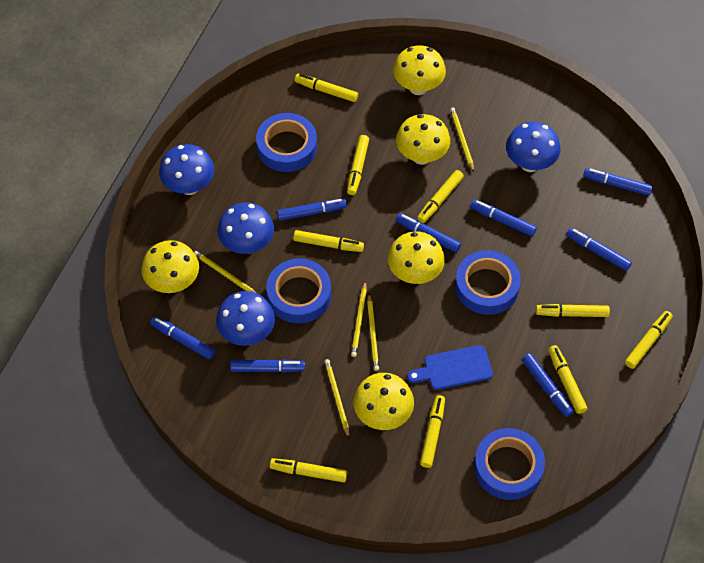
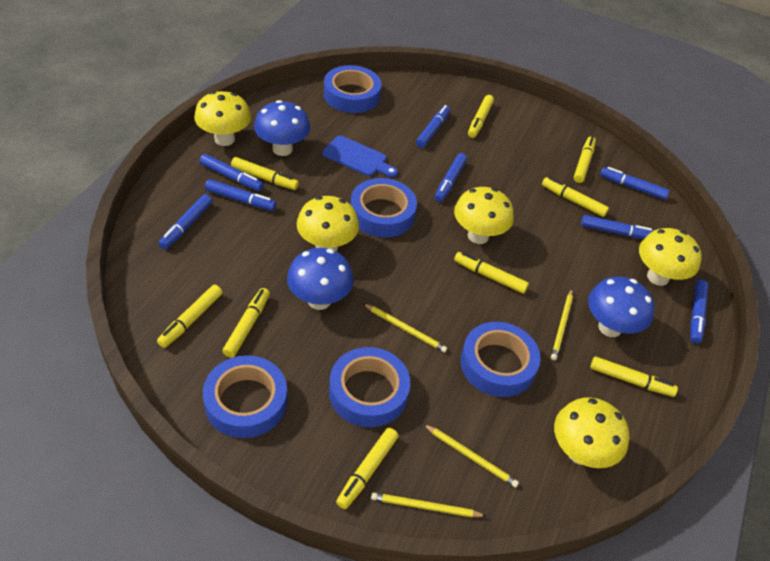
blue mushroom: 4 -> 3
blue tape: 4 -> 5
yellow pencil: 5 -> 4

